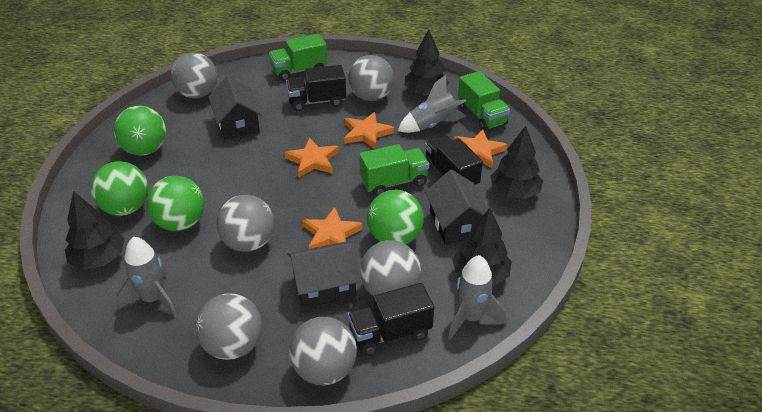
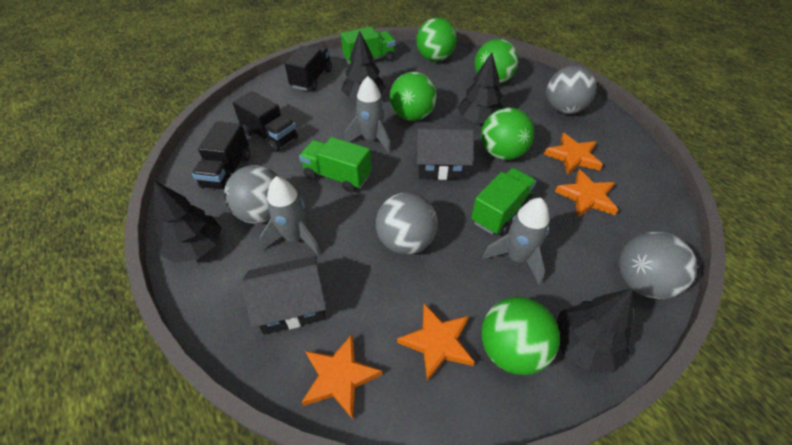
black house: 3 -> 2
green ball: 4 -> 5
grey ball: 6 -> 4

